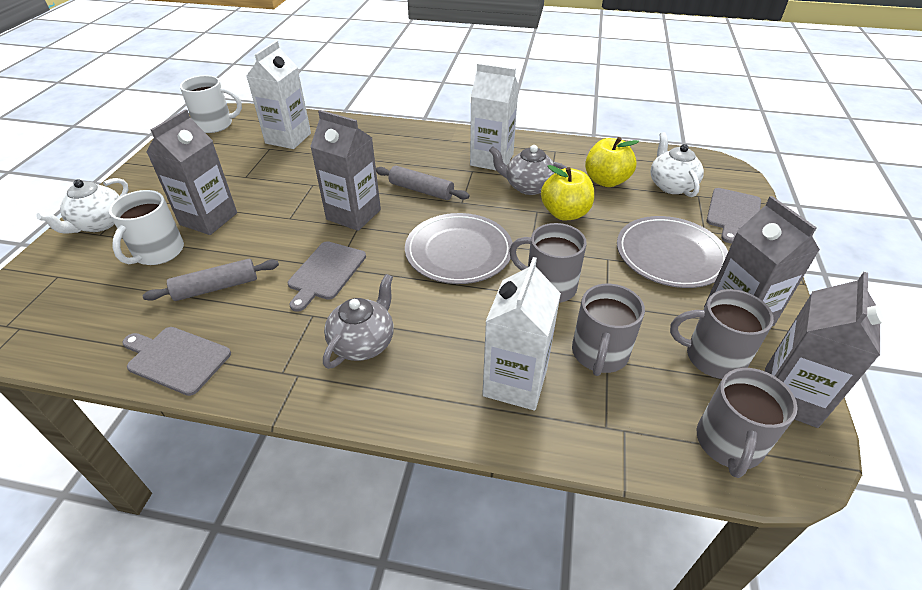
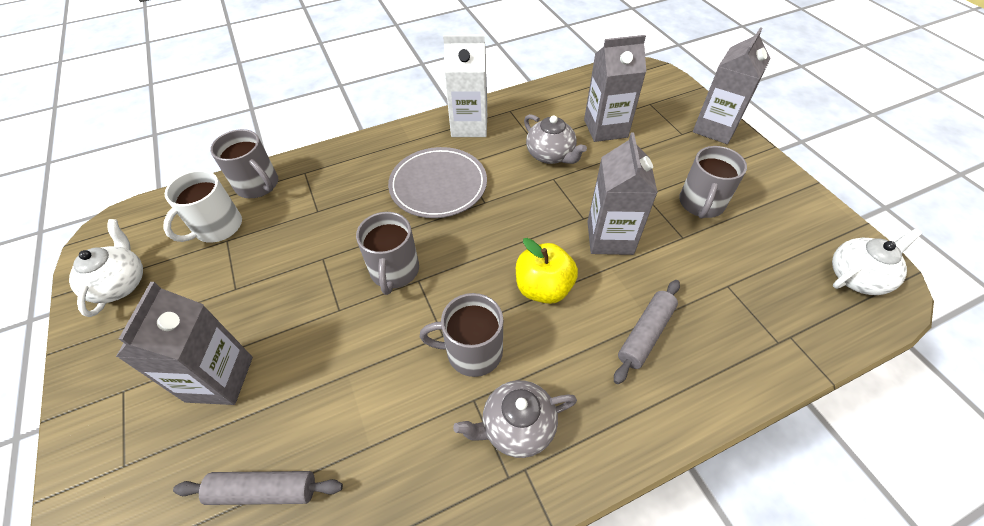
grey cutting board: 3 -> 0
grey plate: 2 -> 1
white carton: 3 -> 1
white mug: 2 -> 1
yellow apple: 2 -> 1

